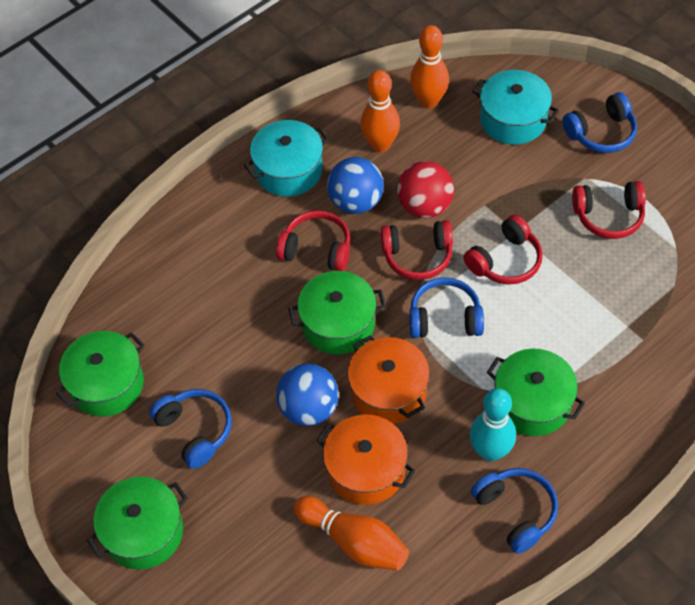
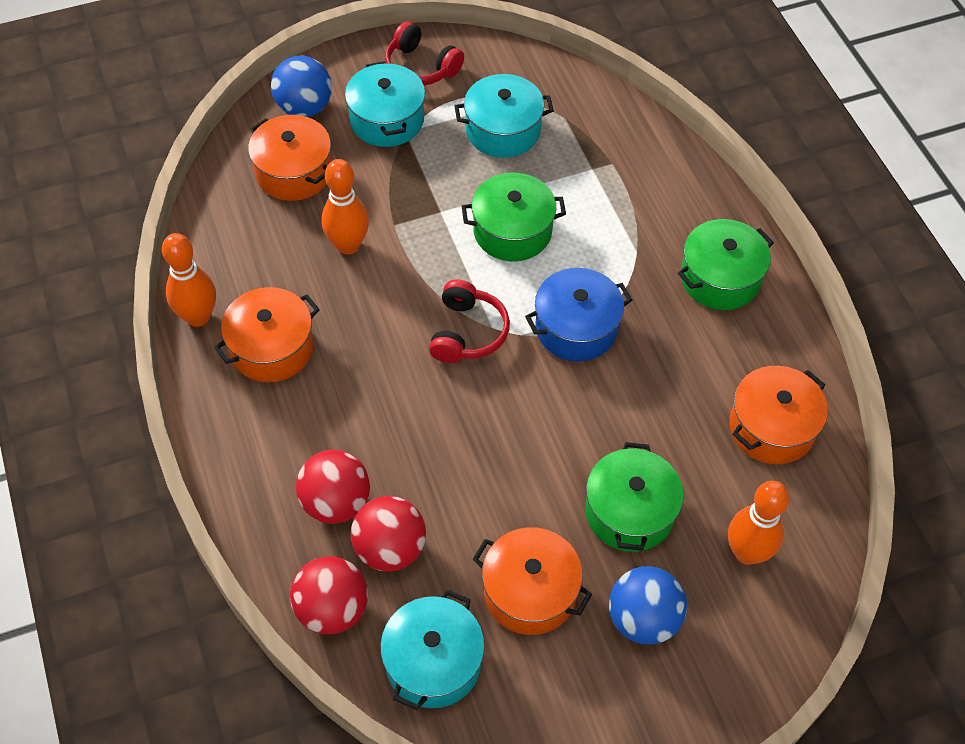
blue headphones: 4 -> 0
blue pot: 0 -> 1
green pot: 4 -> 3
orange pot: 2 -> 4
red ball: 1 -> 3
red headphones: 4 -> 2
turquoise bowling pin: 1 -> 0
turquoise pot: 2 -> 3

